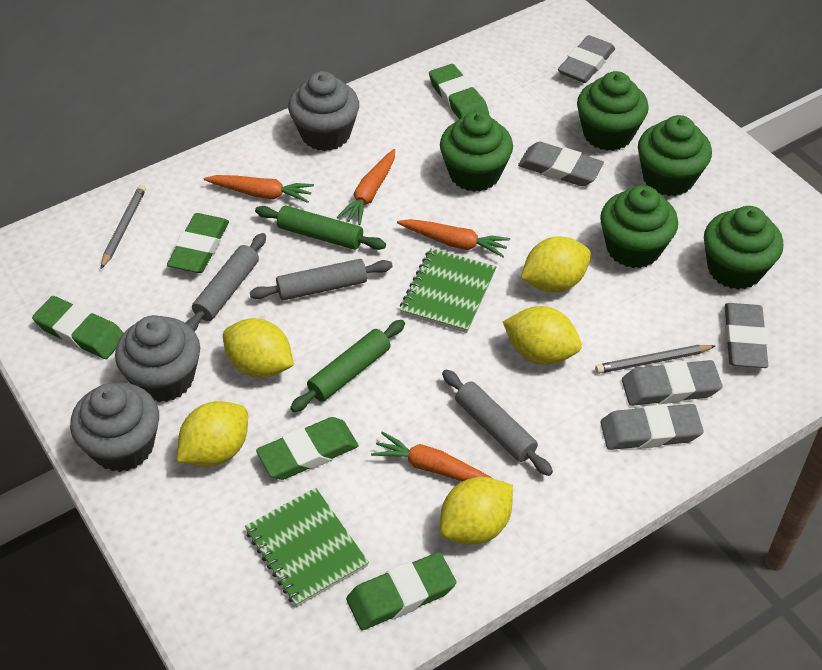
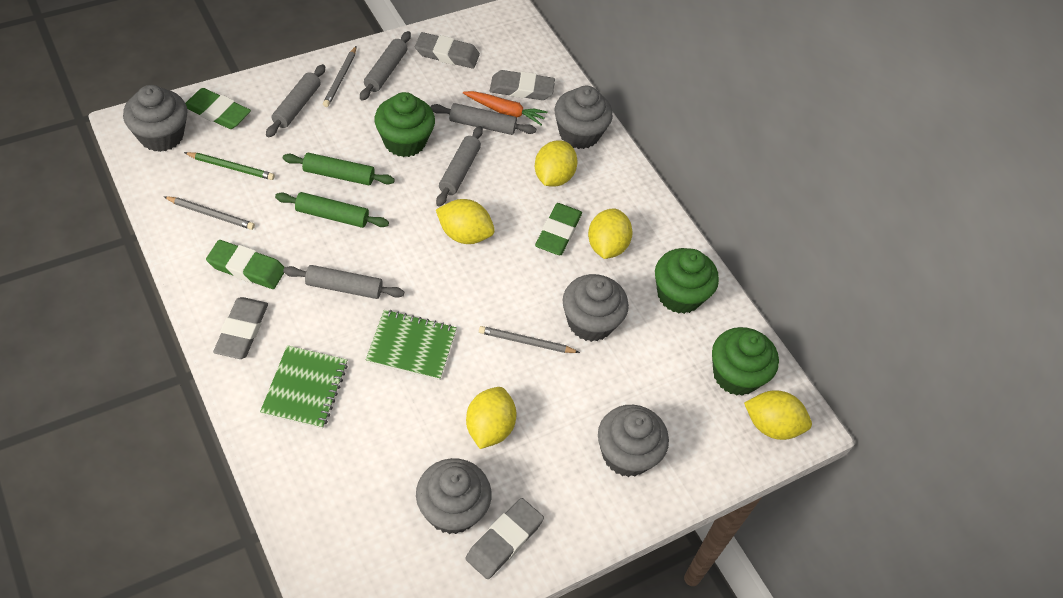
green cupcake: 5 -> 3
green eraser: 5 -> 3
green pencil: 0 -> 1
grey cupcake: 3 -> 5
grey eraser: 5 -> 4
grey pencil: 2 -> 3
grey rolling pin: 3 -> 5
orange carrot: 4 -> 1

